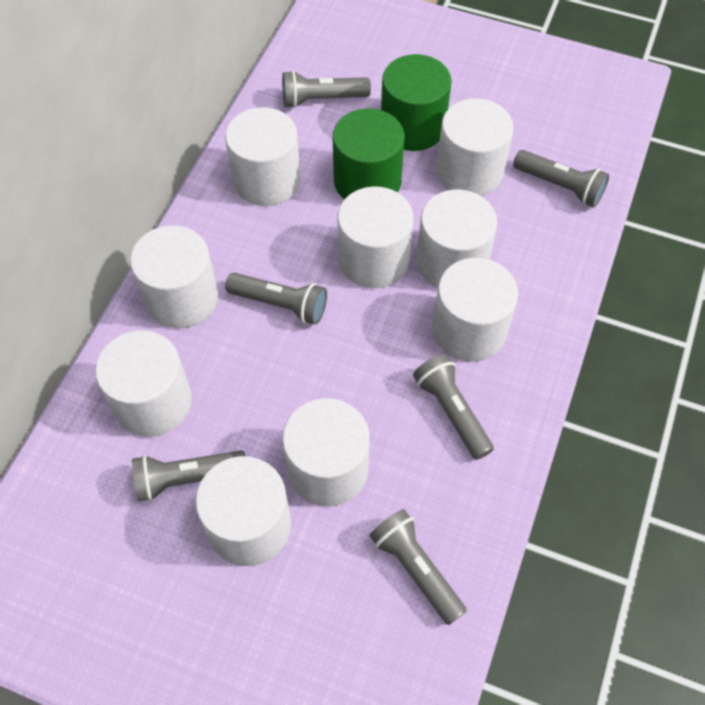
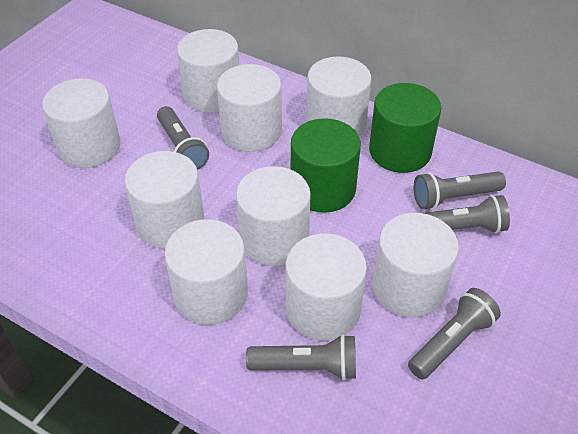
grey flashlight: 6 -> 5

